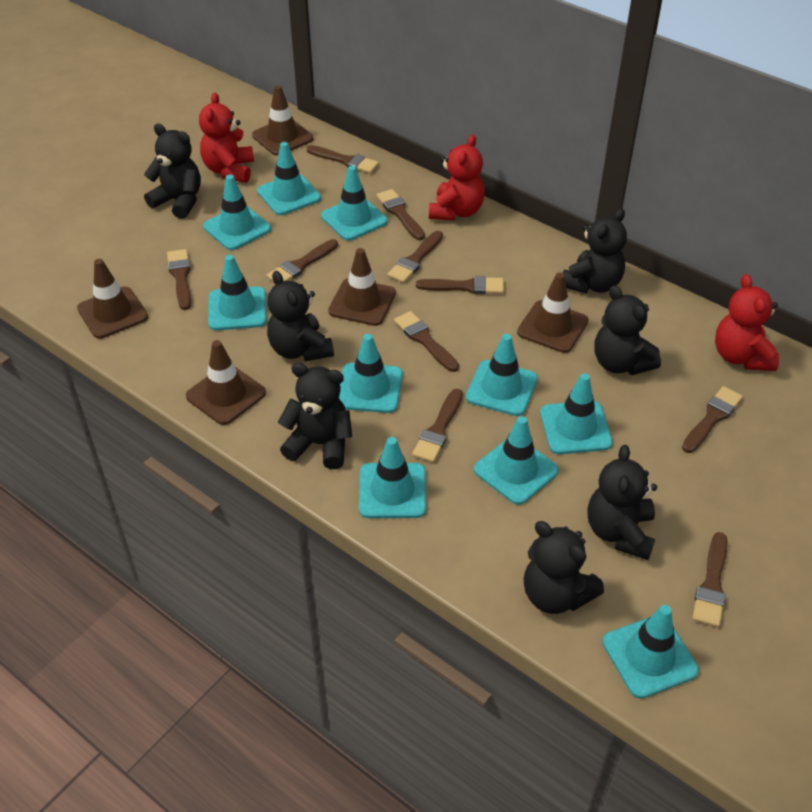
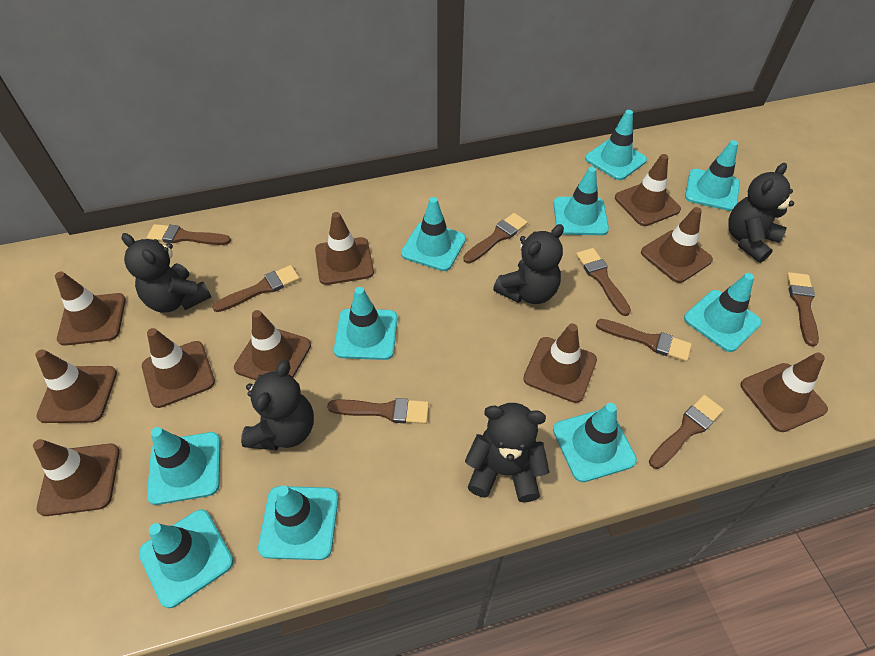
black teddy bear: 7 -> 5
brown brush: 10 -> 8
brown traffic cone: 5 -> 10
red teddy bear: 3 -> 0

